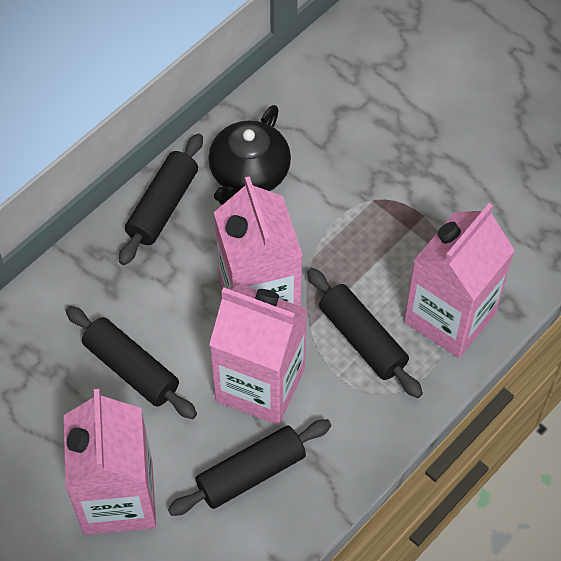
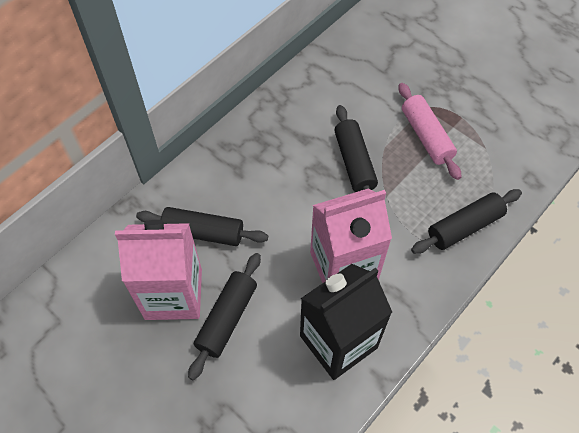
black carton: 0 -> 1
black teapot: 1 -> 0
pink carton: 4 -> 2
pink rolling pin: 0 -> 1

